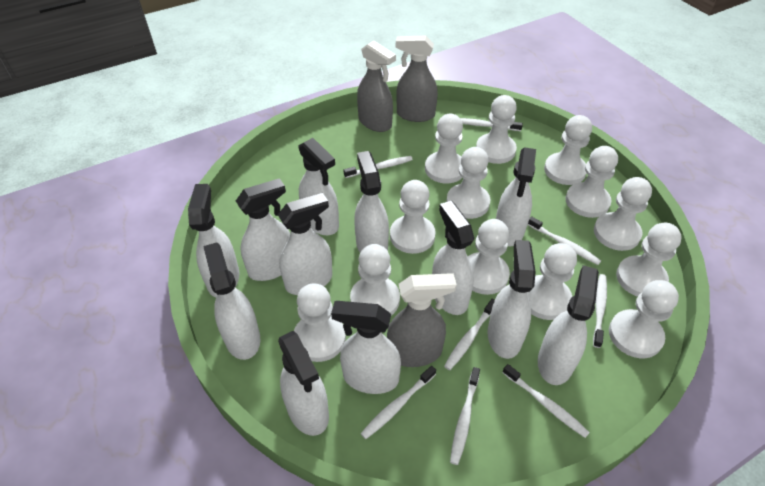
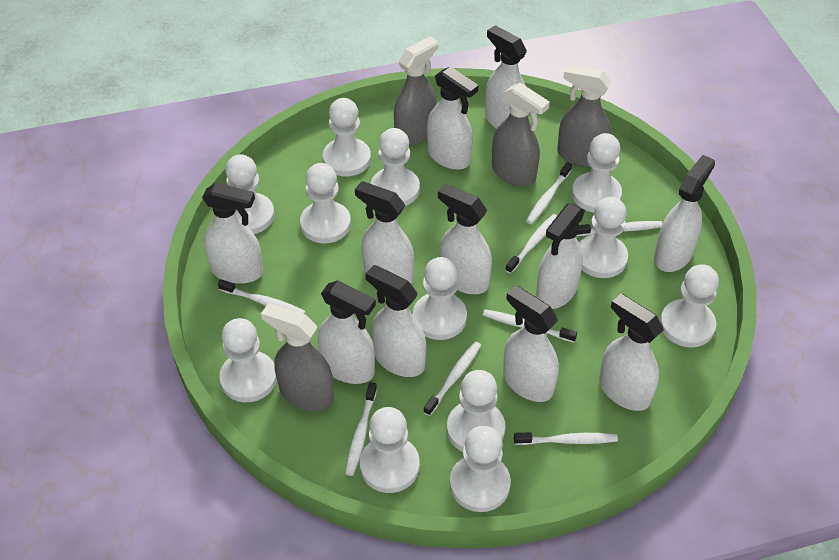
grey spray bottle: 3 -> 4
white pawn: 13 -> 12
white spray bottle: 12 -> 11

